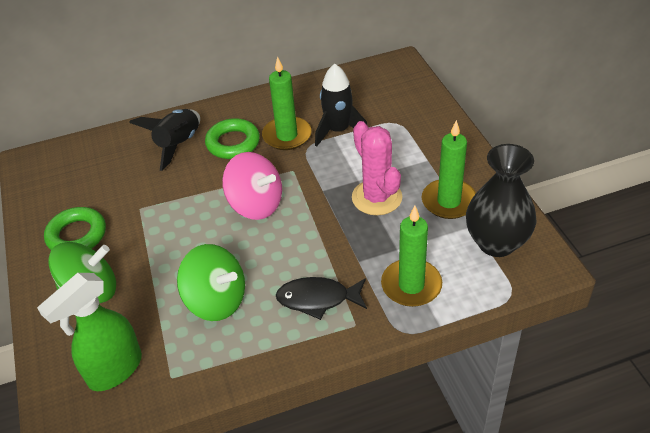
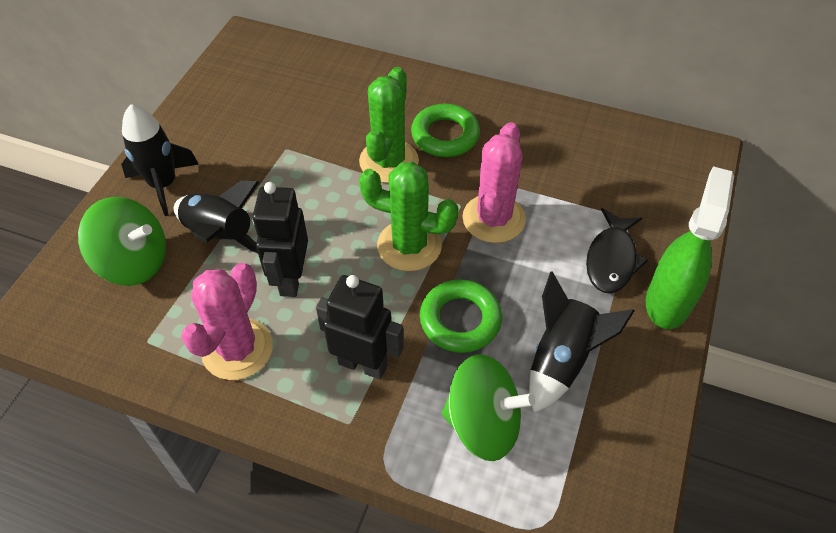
black robot: 0 -> 2
black rocket: 2 -> 3
black vase: 1 -> 0
green cactus: 0 -> 2
green candle: 3 -> 0
pink cactus: 1 -> 2
pink spinning top: 1 -> 0

